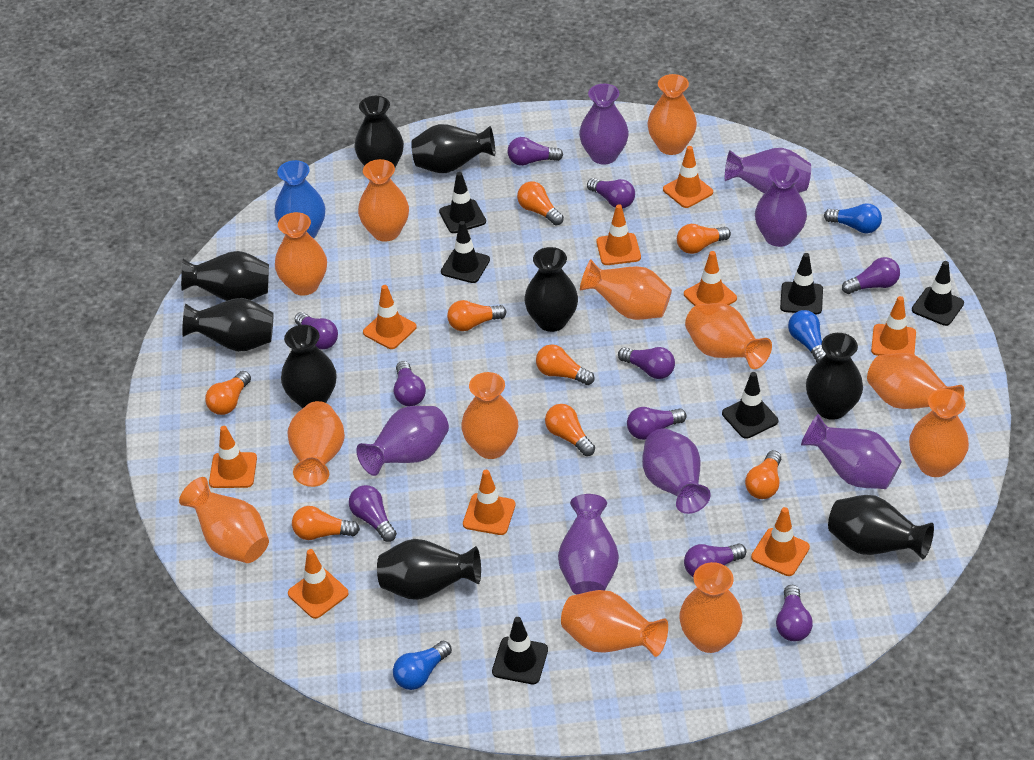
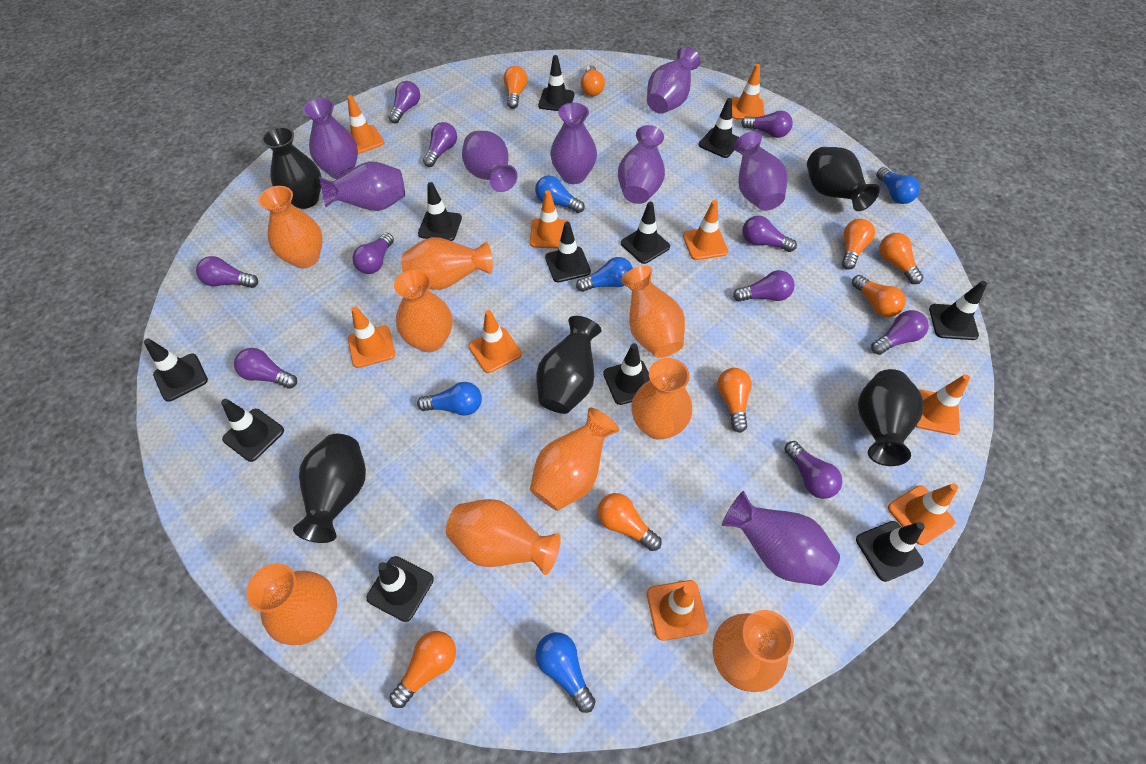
black traffic cone: 6 -> 11
black vase: 9 -> 5
blue light bulb: 3 -> 5
blue vase: 1 -> 0
orange vase: 12 -> 9
purple vase: 7 -> 8

